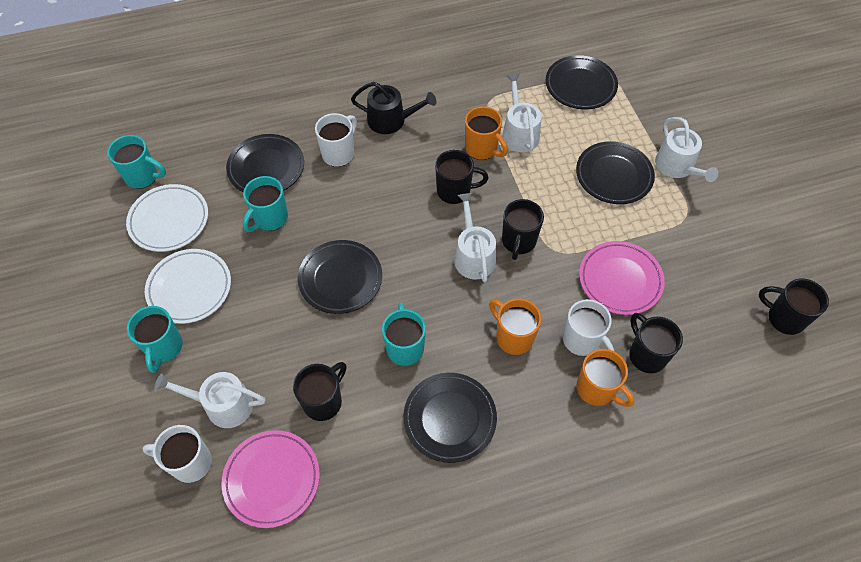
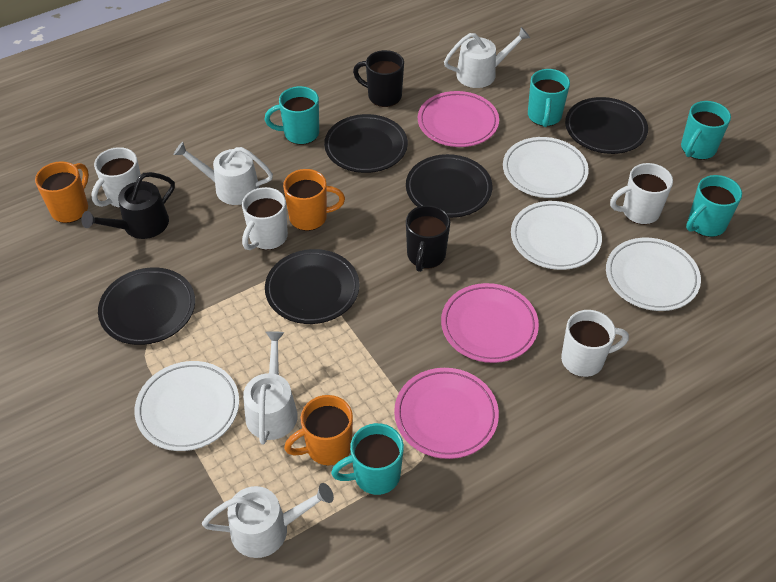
black mug: 5 -> 2
pink plate: 2 -> 3
turquoise mug: 4 -> 5
white mug: 3 -> 4
white plate: 2 -> 4

